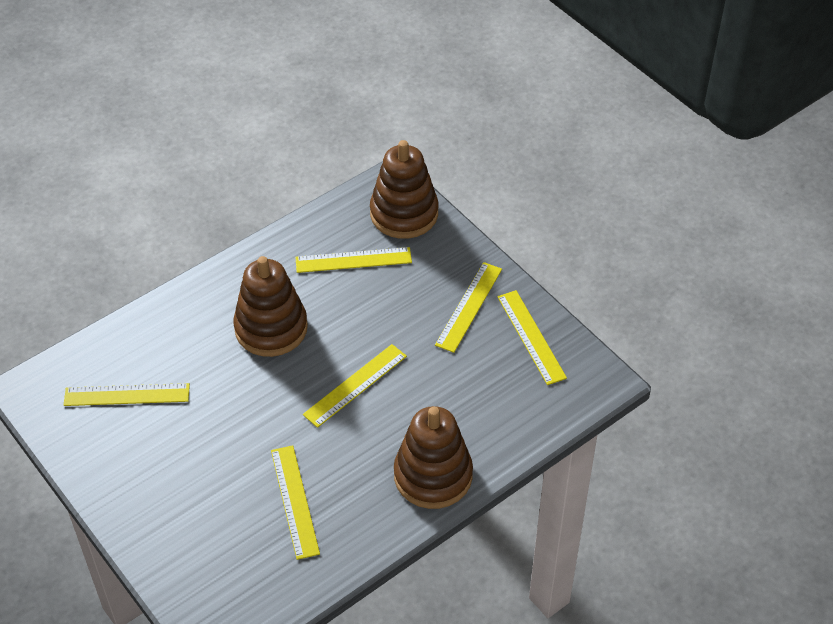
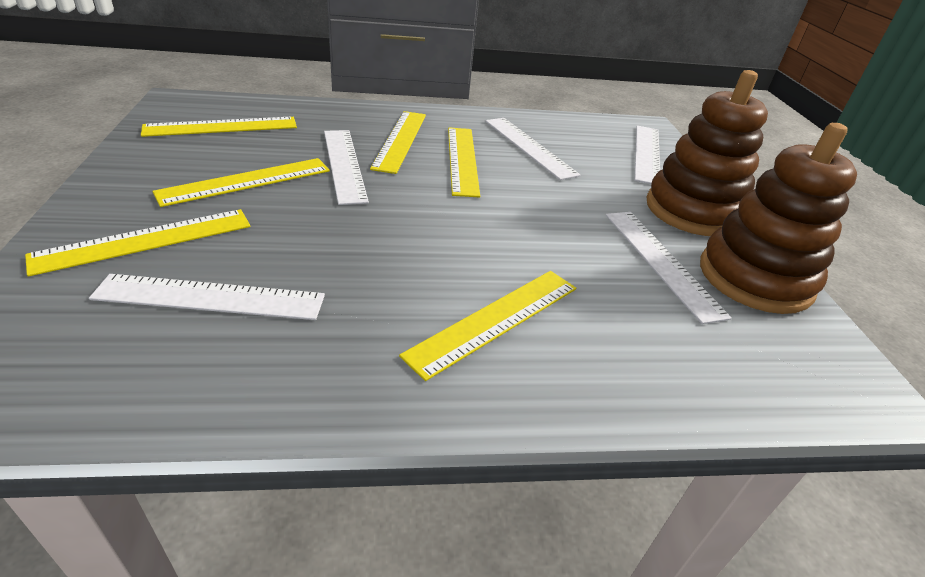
brown stacking toy: 3 -> 2
white ruler: 0 -> 5

